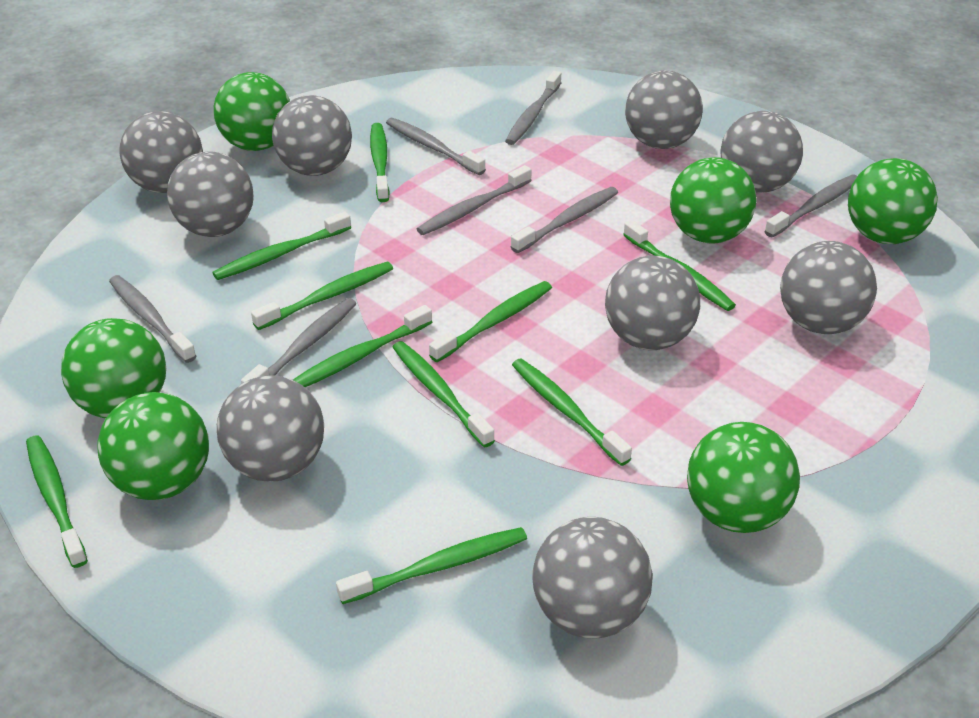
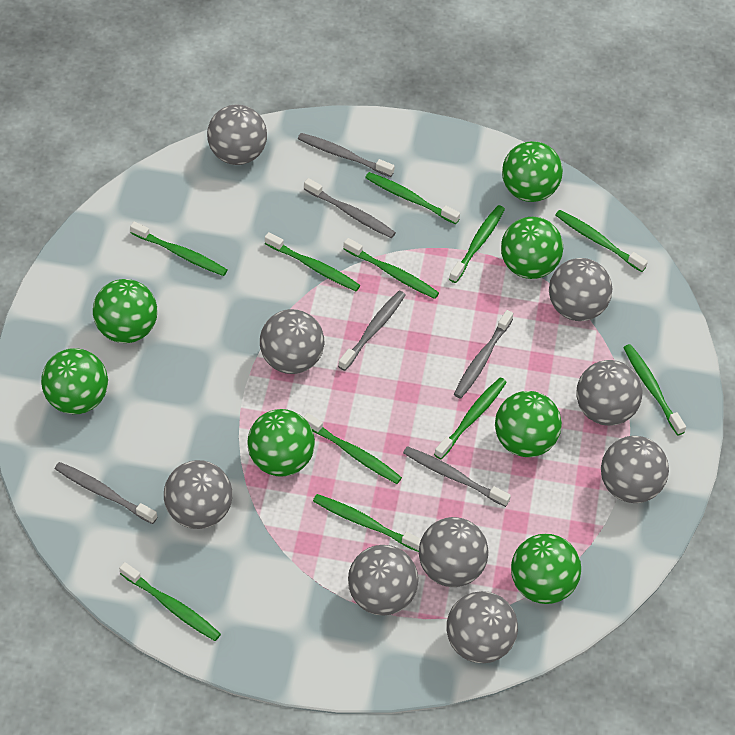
green ball: 6 -> 7
green toothbrush: 10 -> 11
grey toothbrush: 7 -> 6

